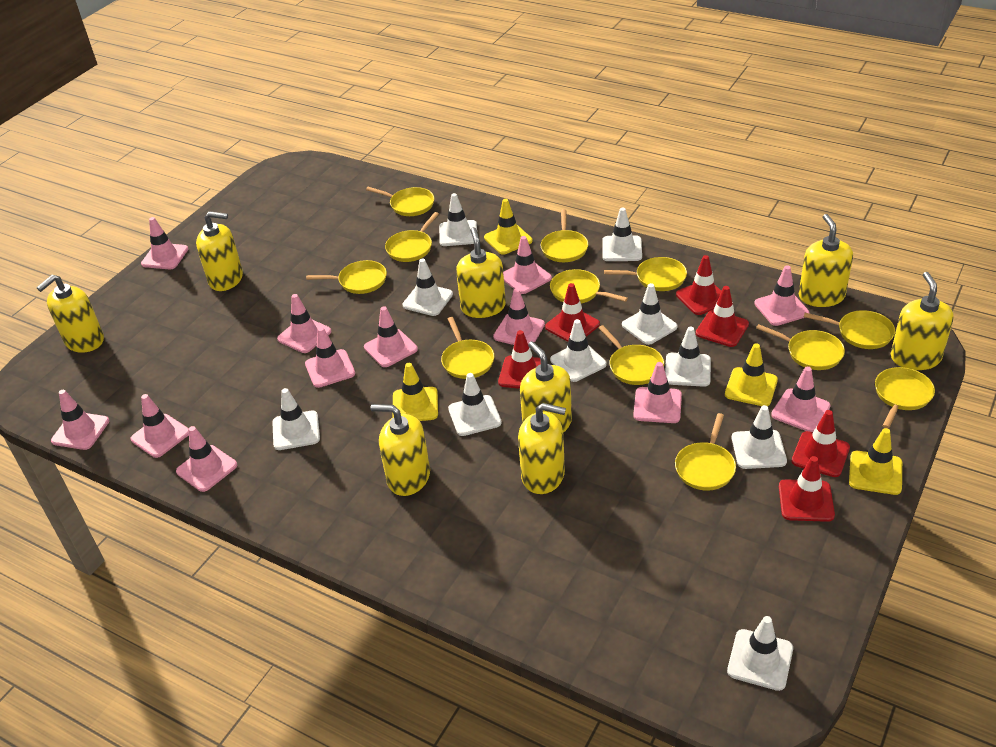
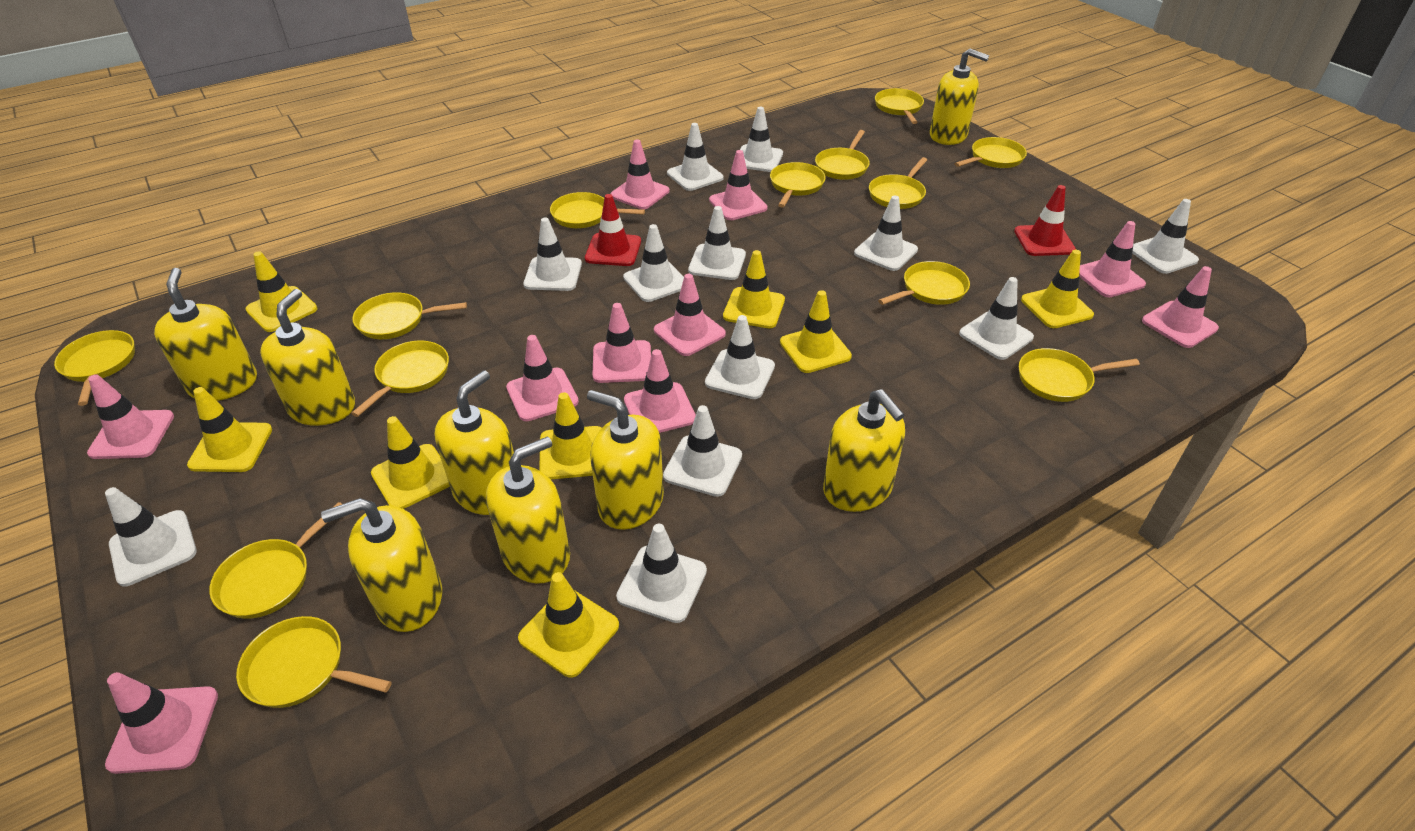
pink traffic cone: 12 -> 10
red traffic cone: 6 -> 2
white traffic cone: 10 -> 12
yellow pan: 12 -> 13
yellow traffic cone: 4 -> 8

